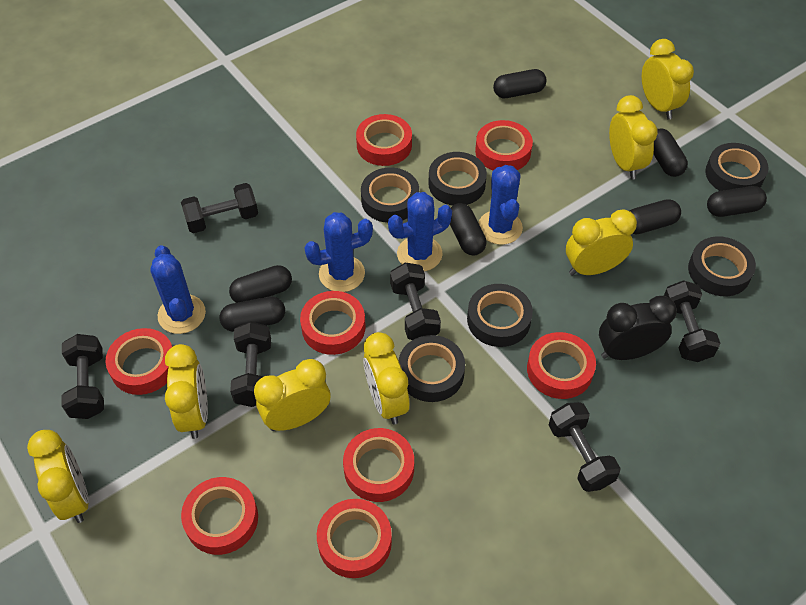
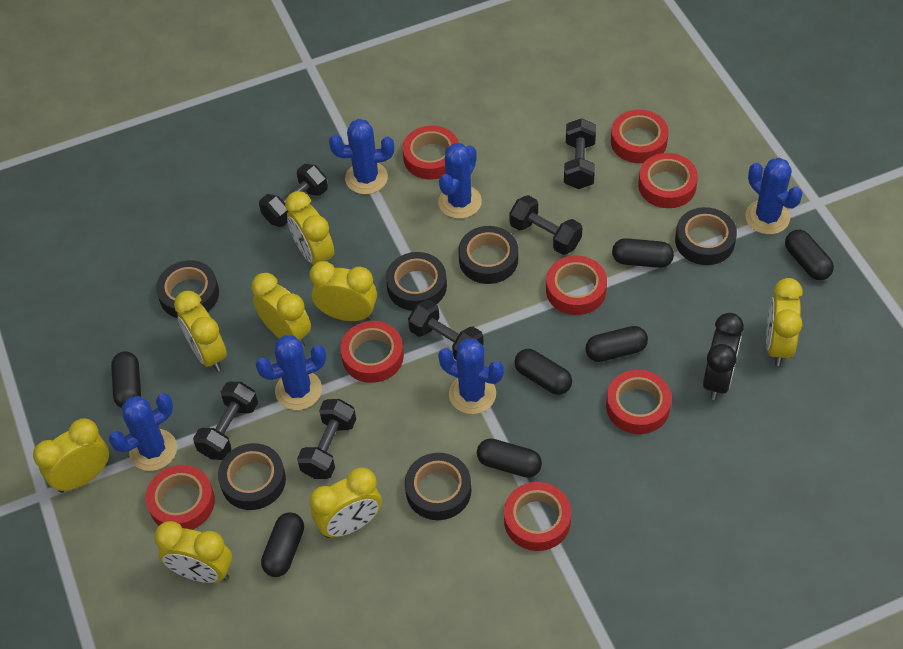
blue cactus: 4 -> 6
yellow clock: 7 -> 8

